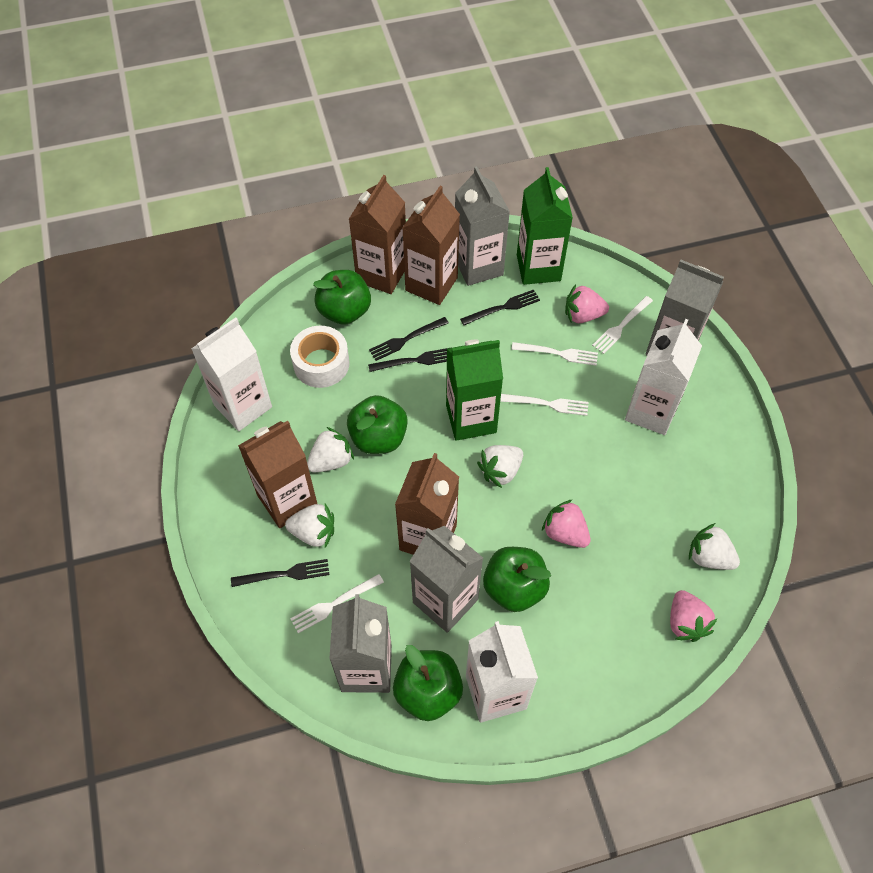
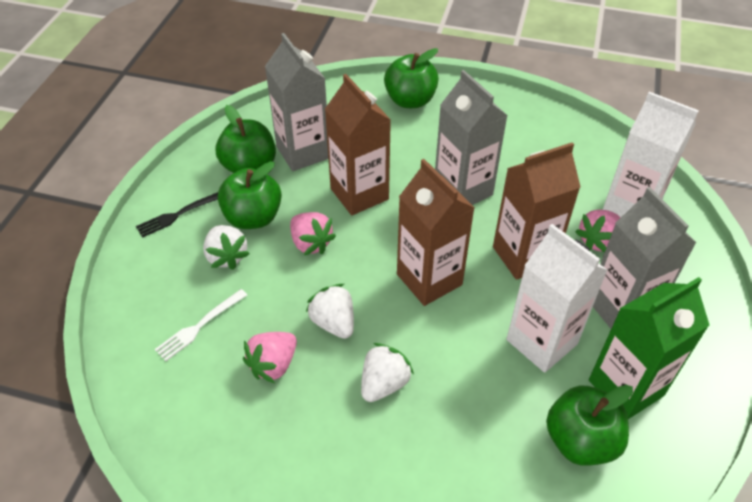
black fork: 4 -> 1
brown carton: 4 -> 3
green carton: 2 -> 1
grey carton: 4 -> 3
white carton: 3 -> 2
white fork: 4 -> 1
white strawberry: 4 -> 3
white tape: 1 -> 0

